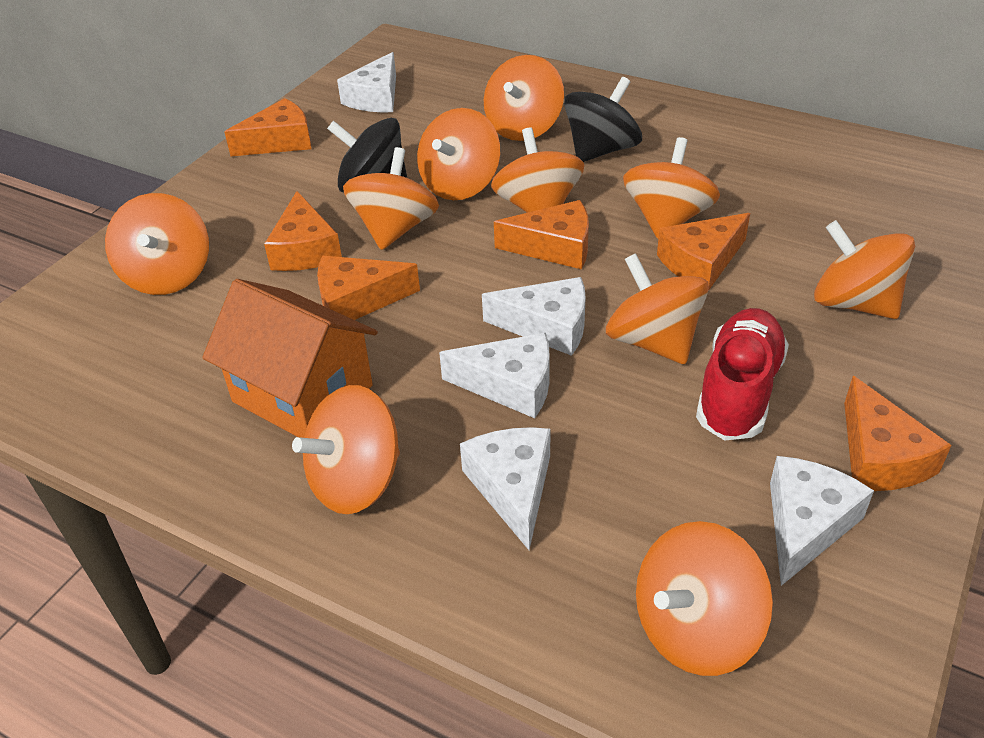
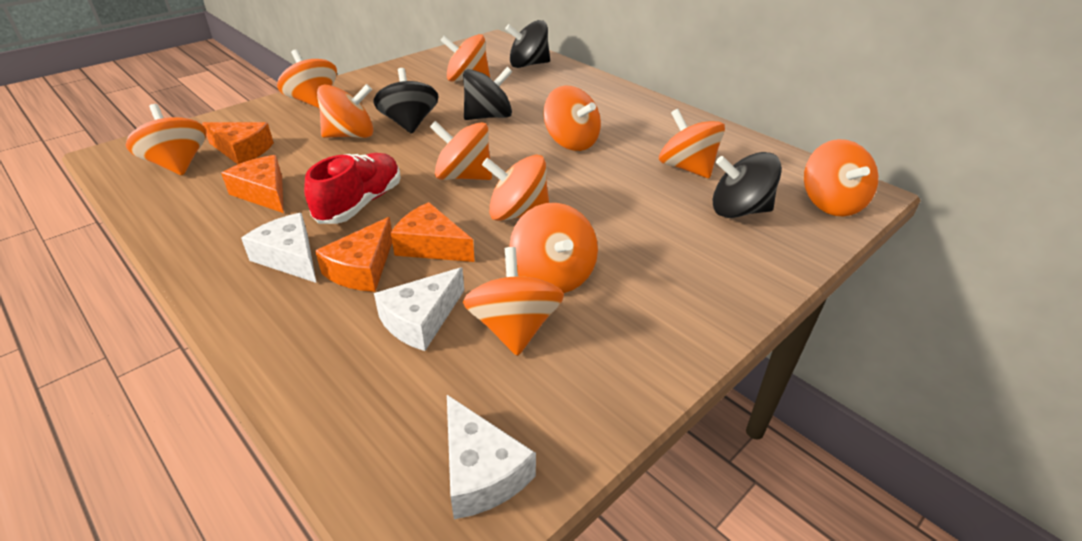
black spinning top: 2 -> 4
orange cheese: 6 -> 4
orange house: 1 -> 0
orange spinning top: 10 -> 11
white cheese: 5 -> 3

